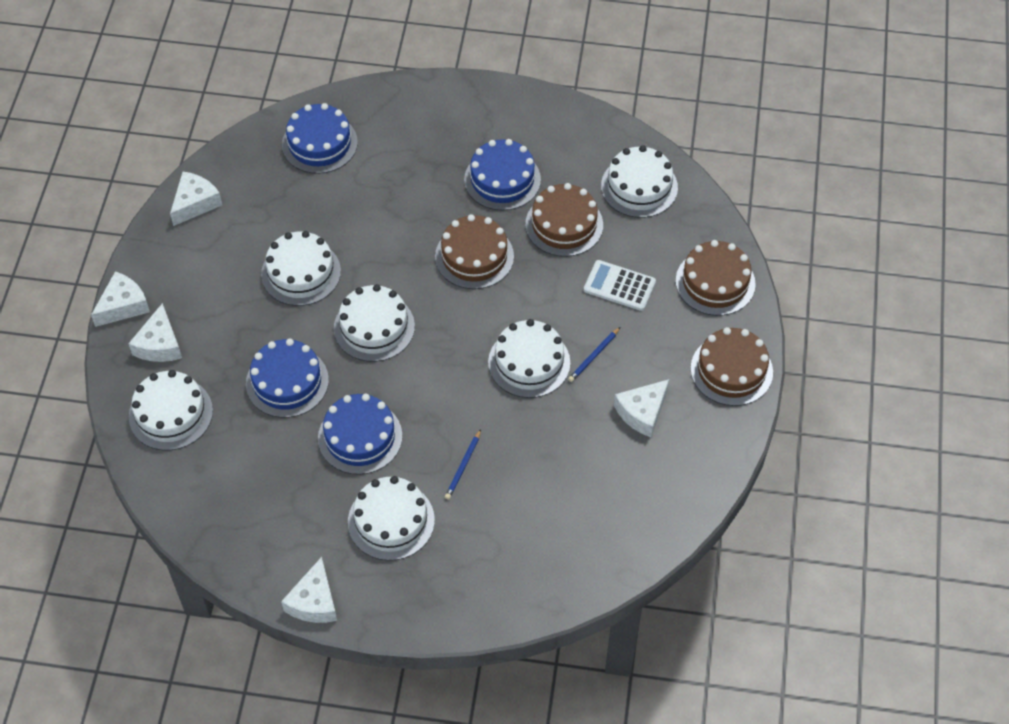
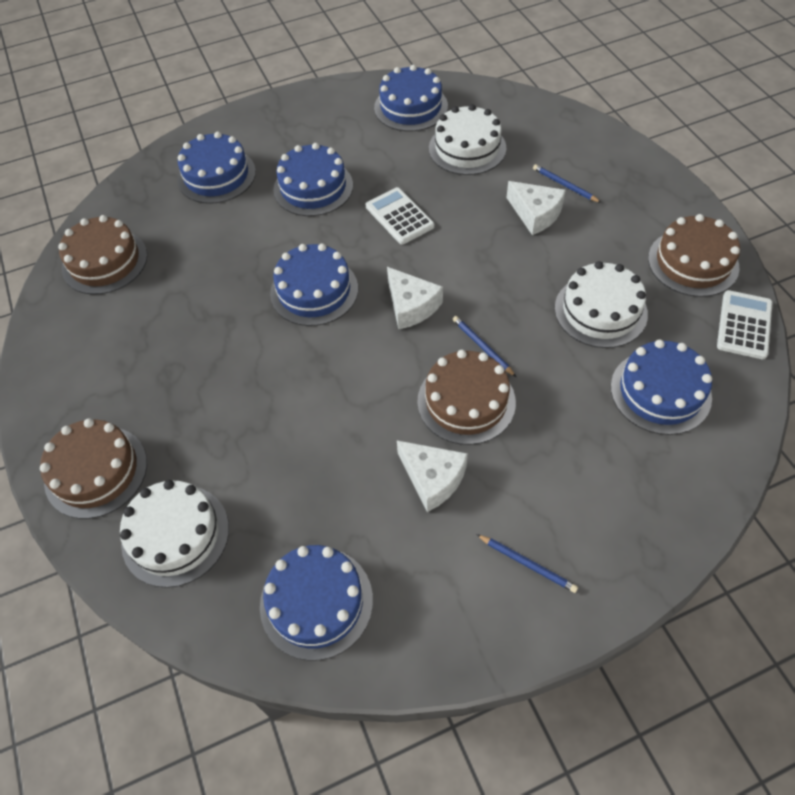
blue cake: 4 -> 6
blue pencil: 2 -> 3
white cake: 6 -> 3
white calculator: 1 -> 2
white cheese: 5 -> 3

